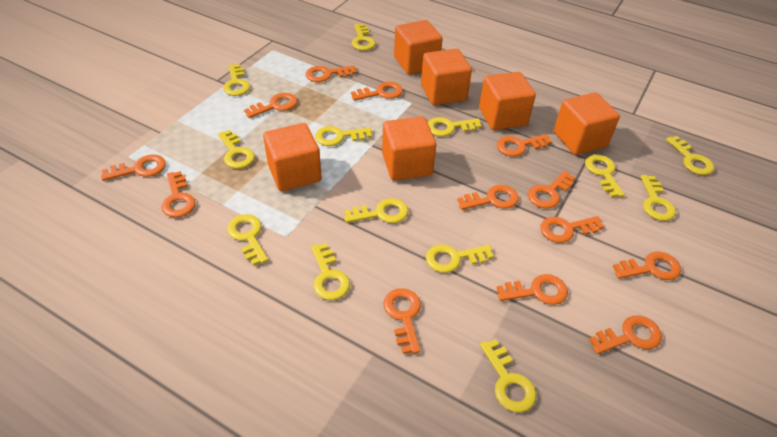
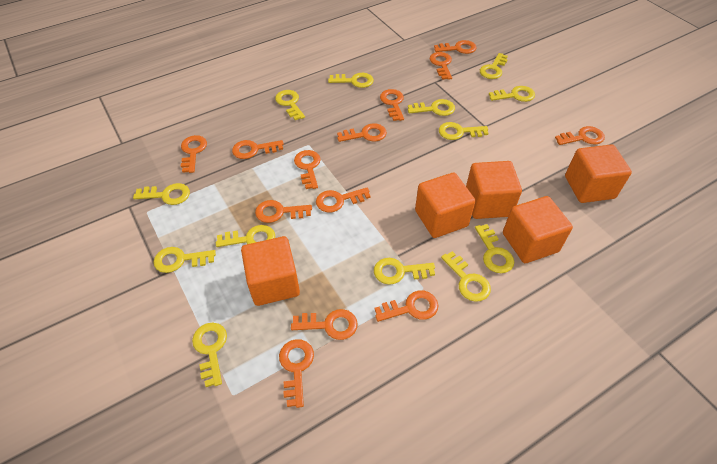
orange cube: 6 -> 5

